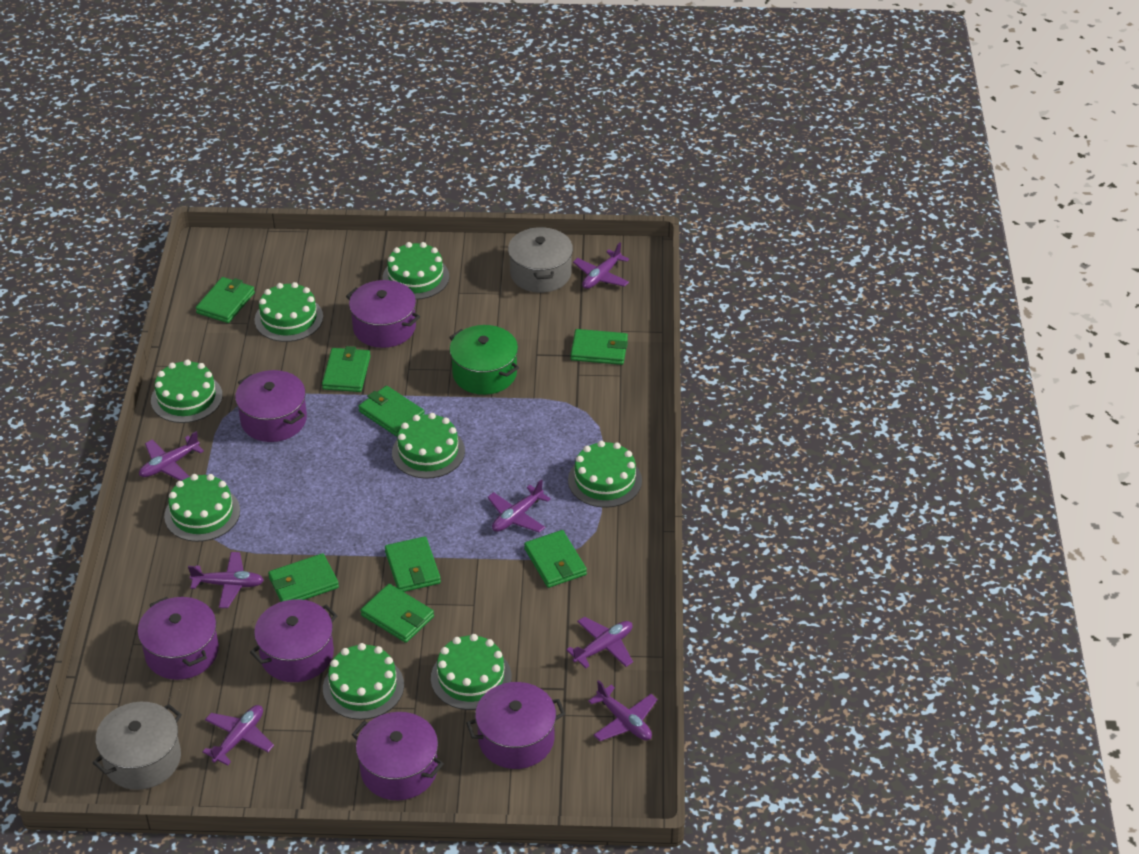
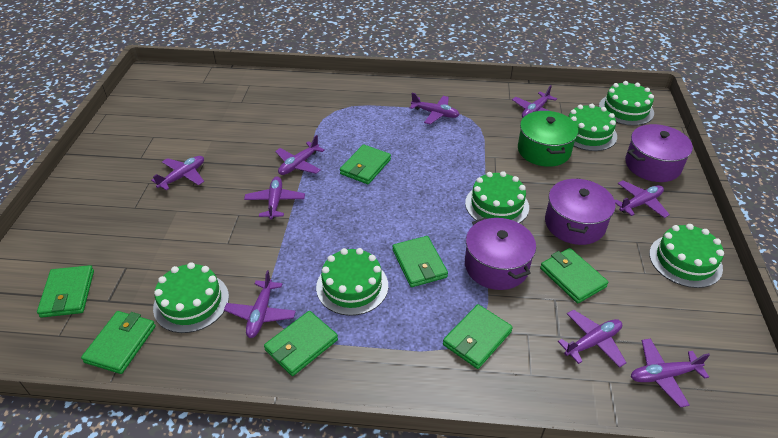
green cake: 8 -> 6
green wallet: 8 -> 7
grey pot: 2 -> 0
purple plane: 7 -> 9
purple pot: 6 -> 3

